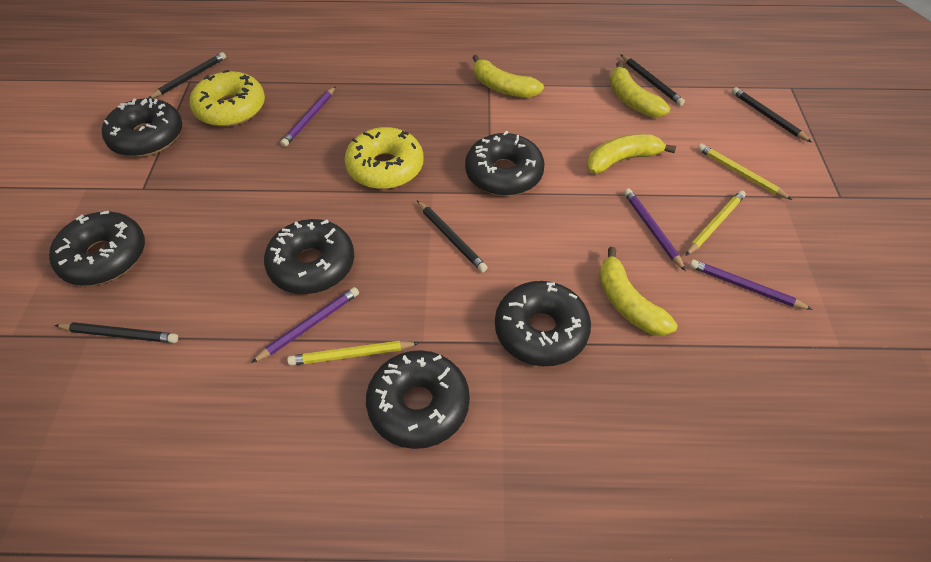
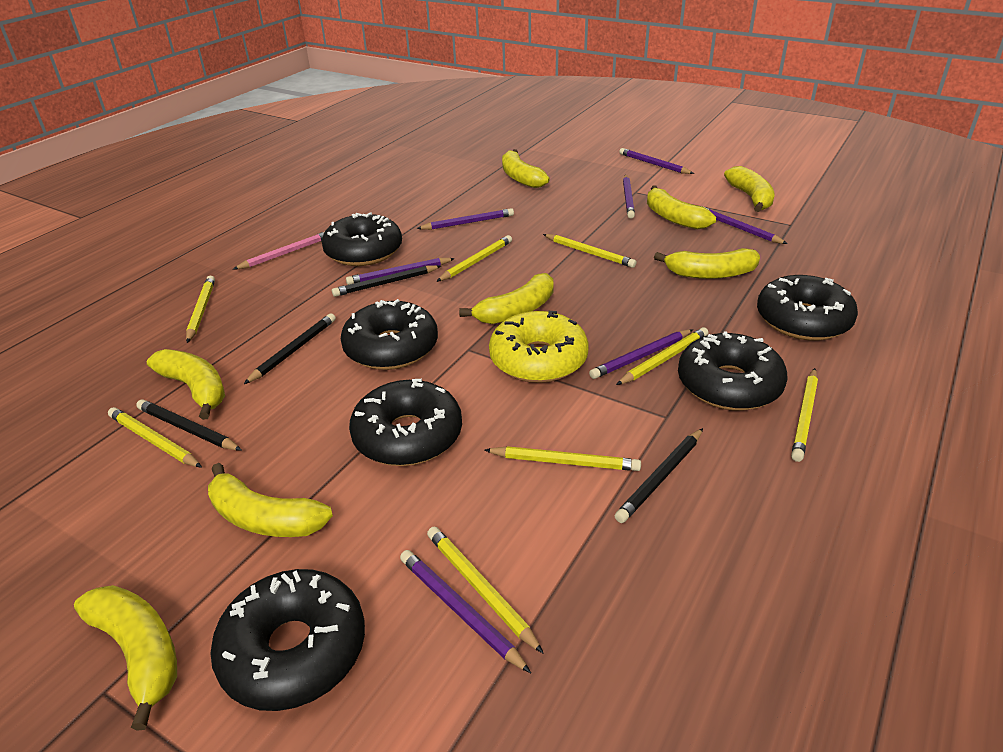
black pencil: 5 -> 4
pink pencil: 0 -> 1
purple pencil: 4 -> 7
yellow banana: 4 -> 8
yellow donut: 2 -> 1
yellow pencil: 3 -> 8

